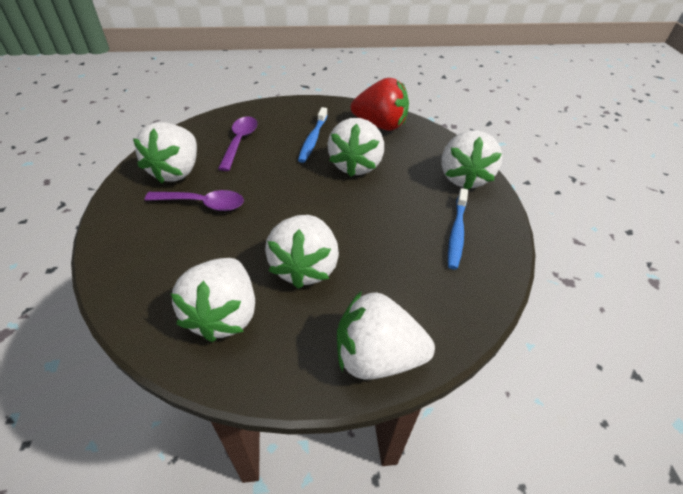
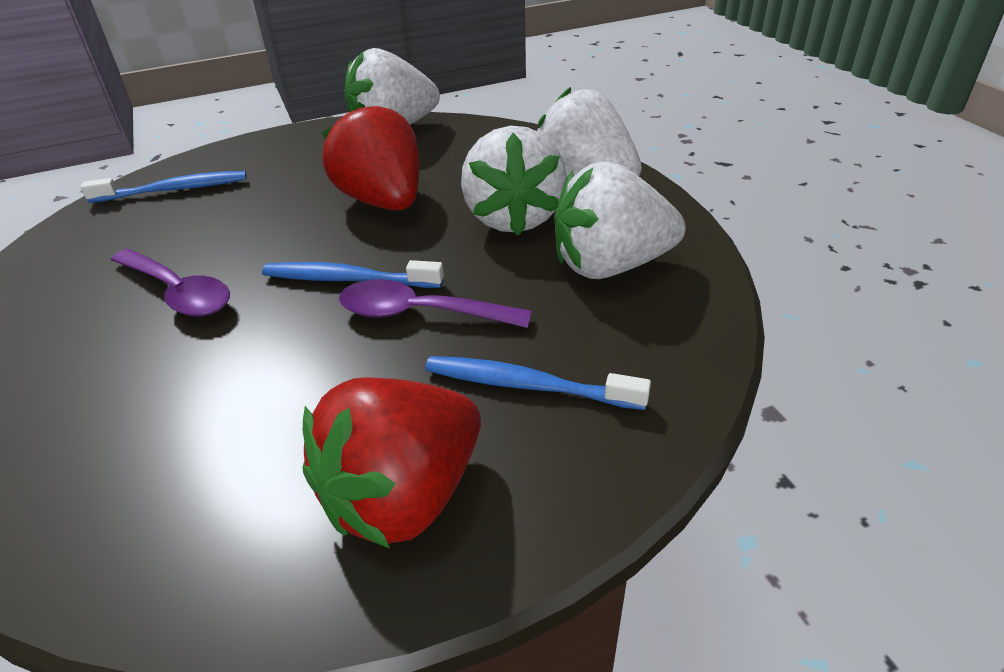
blue toothbrush: 2 -> 3
red strawberry: 1 -> 2
white strawberry: 6 -> 4

